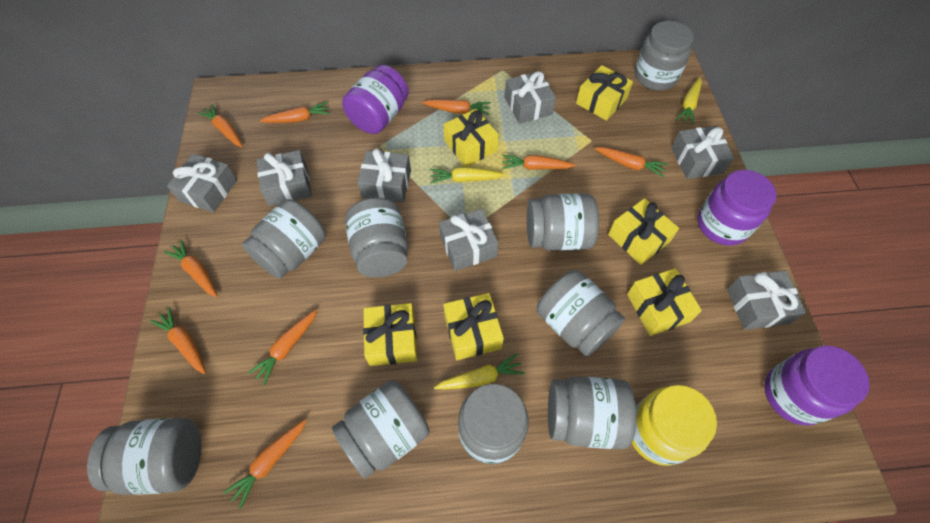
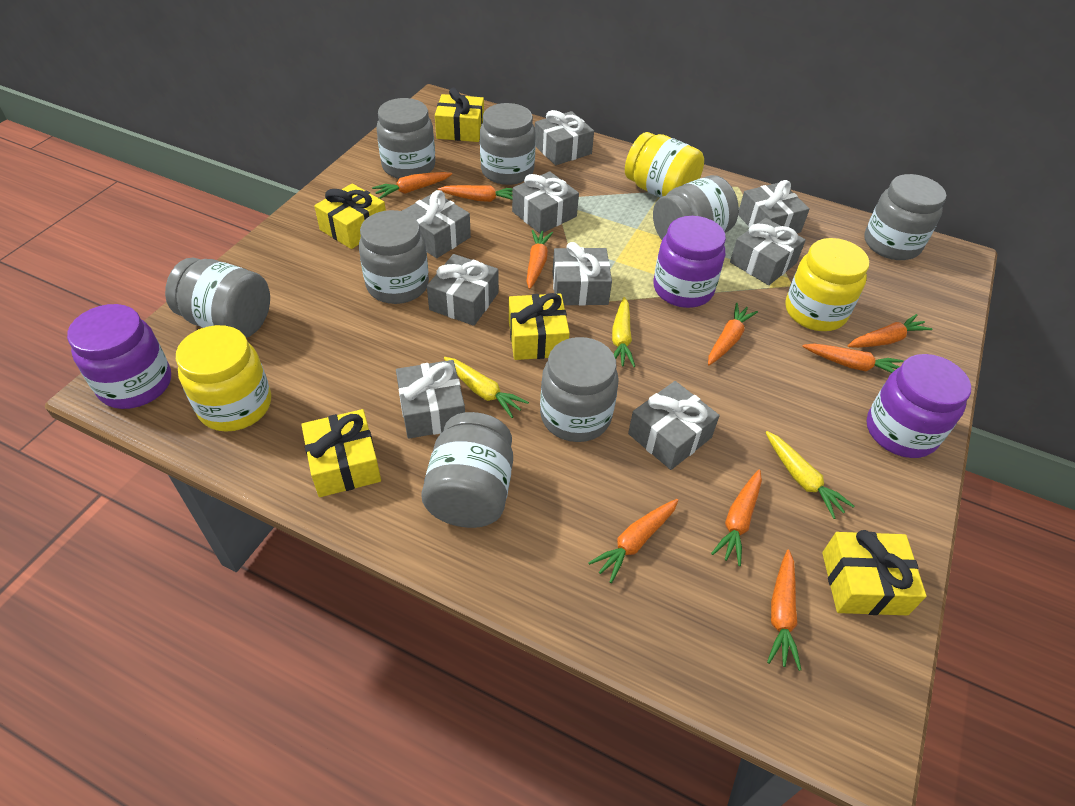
grey gift: 7 -> 9
grey jar: 9 -> 8
yellow gift: 6 -> 5
yellow jar: 1 -> 3

